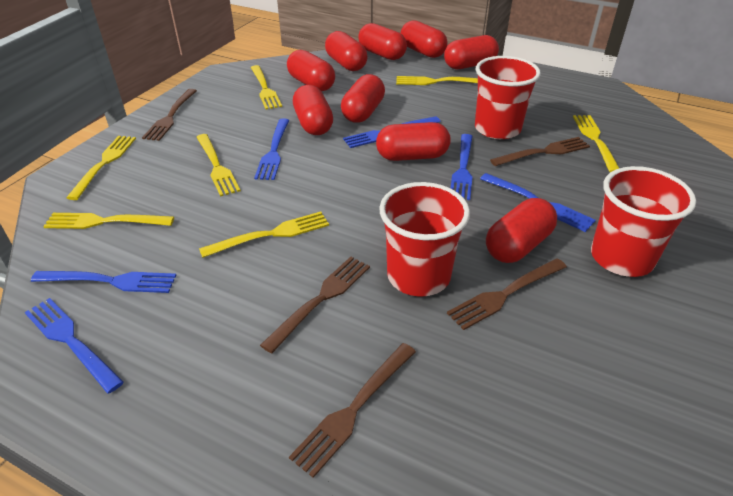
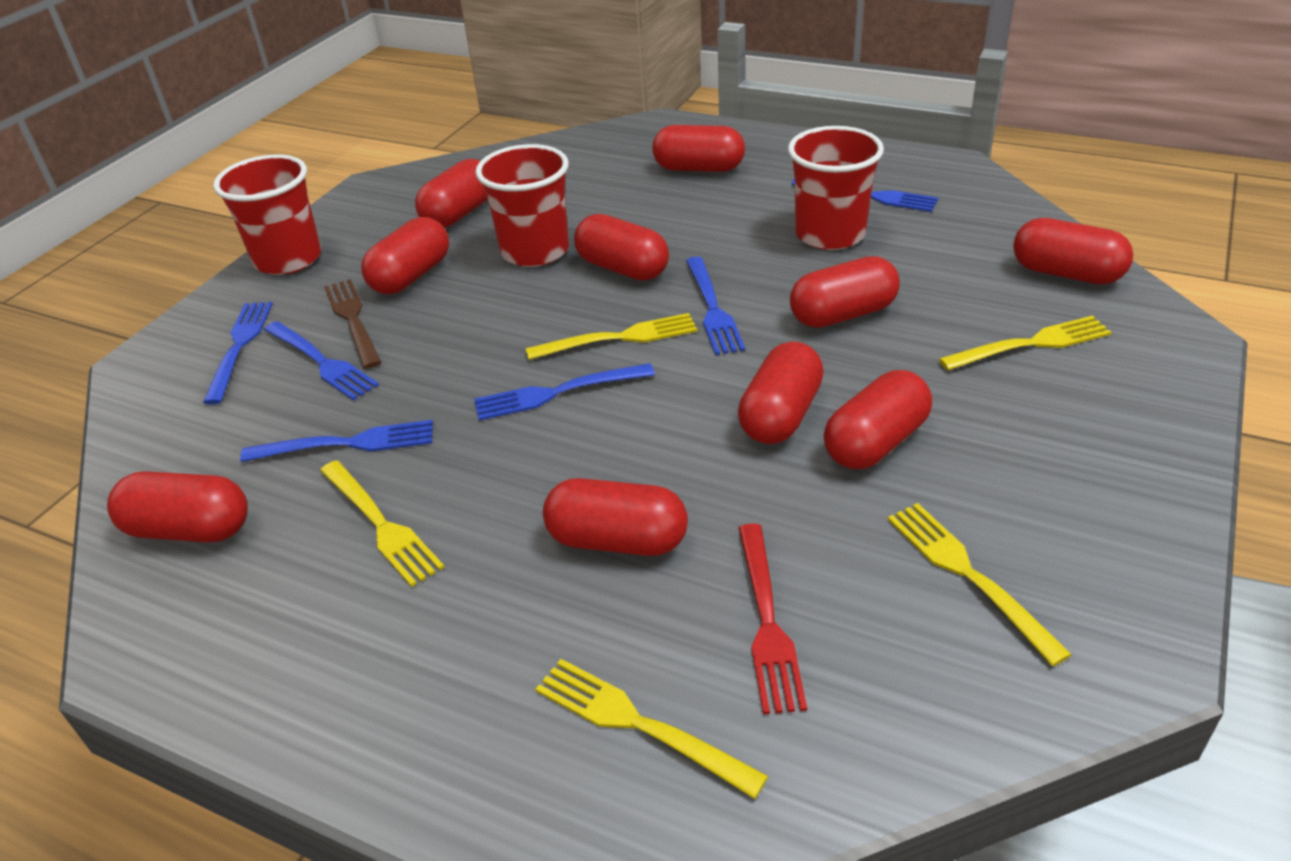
brown fork: 5 -> 1
red capsule: 9 -> 10
red fork: 0 -> 1
yellow fork: 7 -> 5

